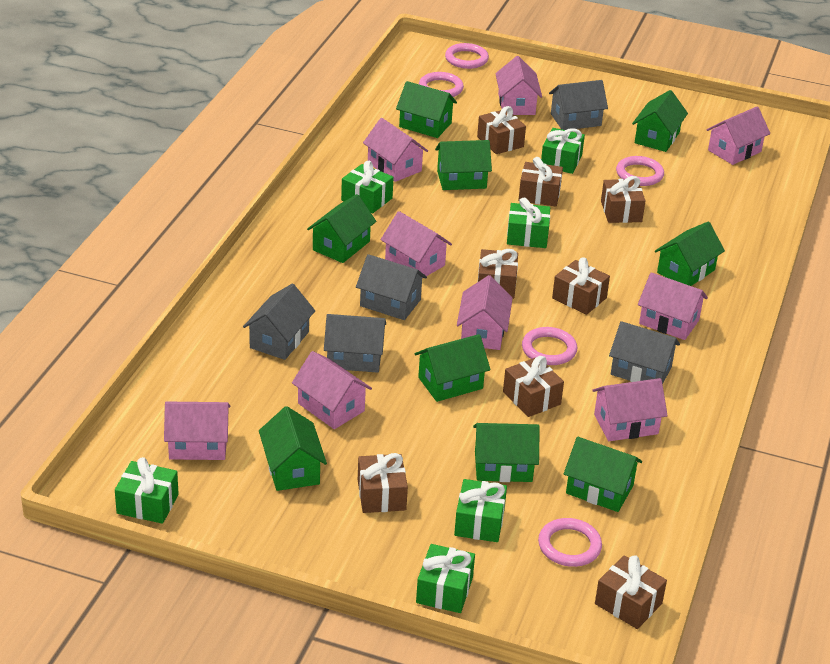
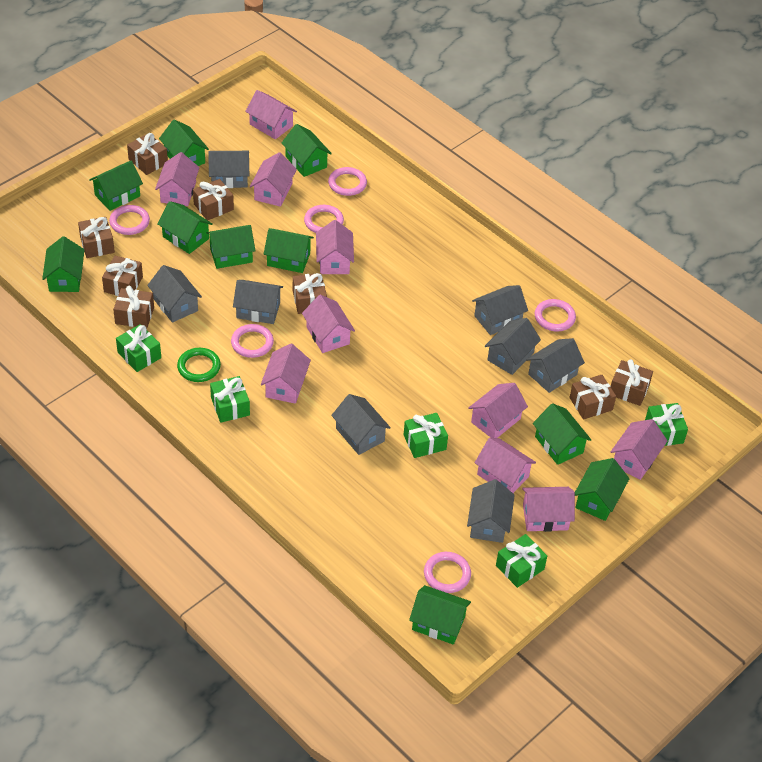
green gift: 6 -> 5
green house: 9 -> 10
green ring: 0 -> 1
grey house: 5 -> 8
pink house: 9 -> 10
pink ring: 5 -> 6

